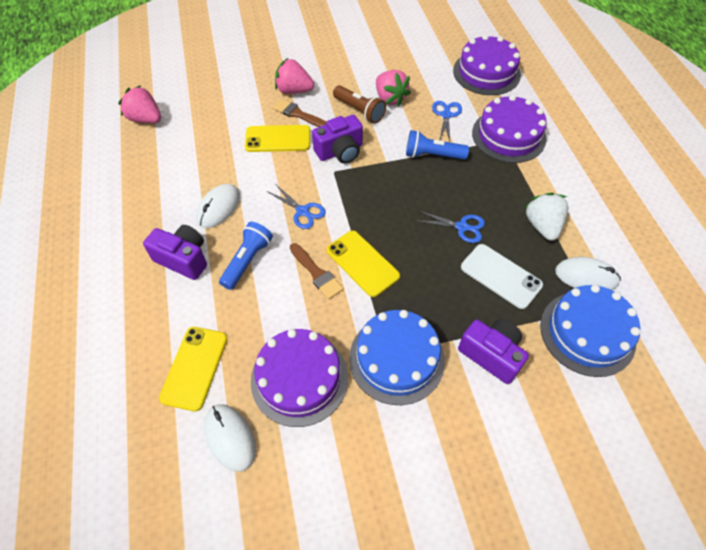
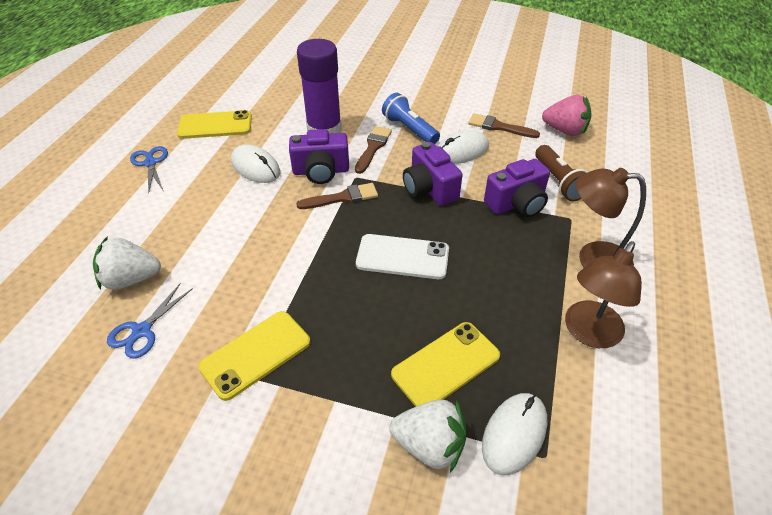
blue cake: 2 -> 0
blue flashlight: 2 -> 1
blue scissors: 3 -> 2
brown brush: 2 -> 3
brown lamp: 0 -> 2
pink strawberry: 3 -> 1
purple cake: 3 -> 0
purple glue stick: 0 -> 1
white strawberry: 1 -> 2

